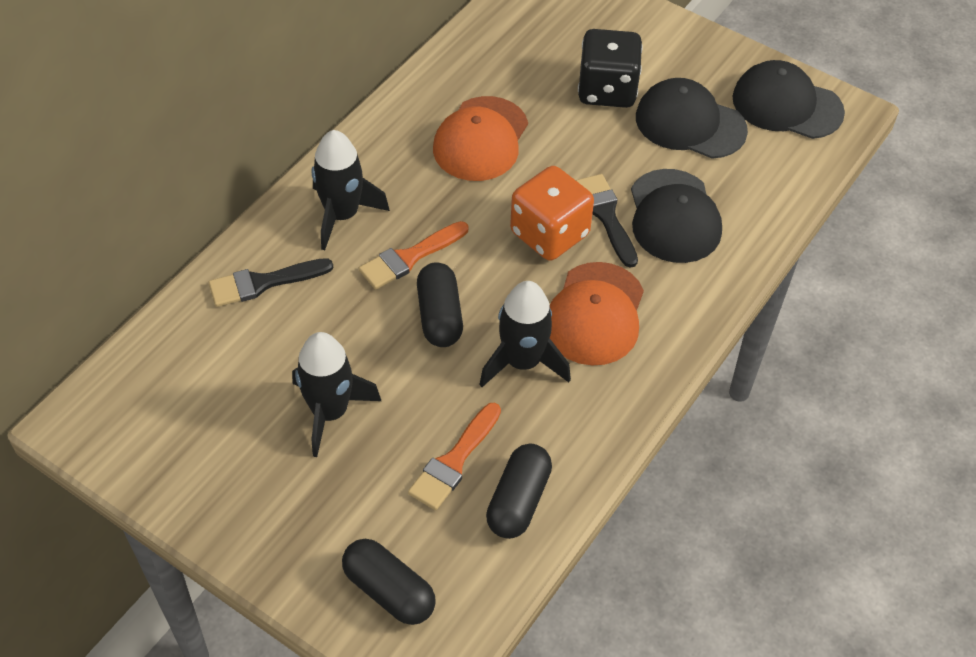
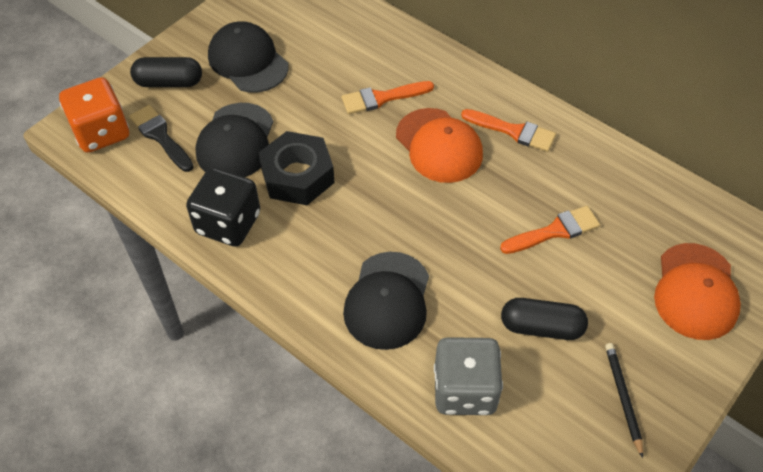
black brush: 2 -> 1
black capsule: 3 -> 2
black nut: 0 -> 1
black pencil: 0 -> 1
black rocket: 3 -> 0
grey dice: 0 -> 1
orange brush: 2 -> 3

